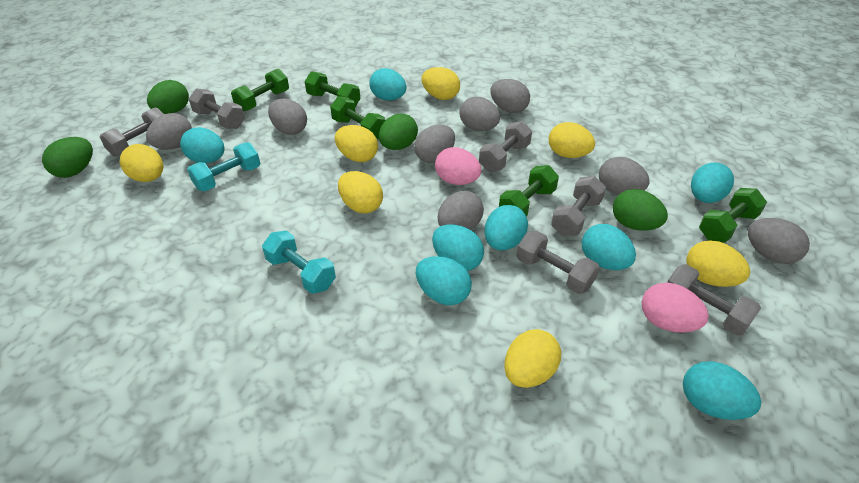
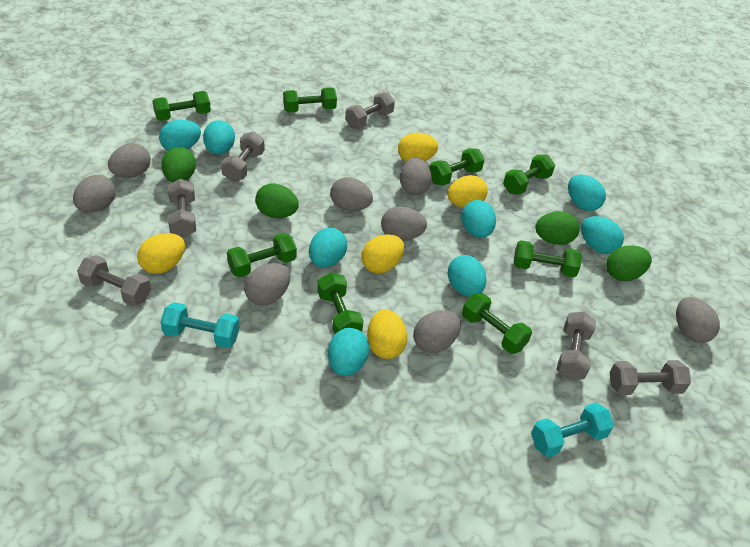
green dumbbell: 5 -> 8
pink egg: 2 -> 0
yellow egg: 7 -> 5

